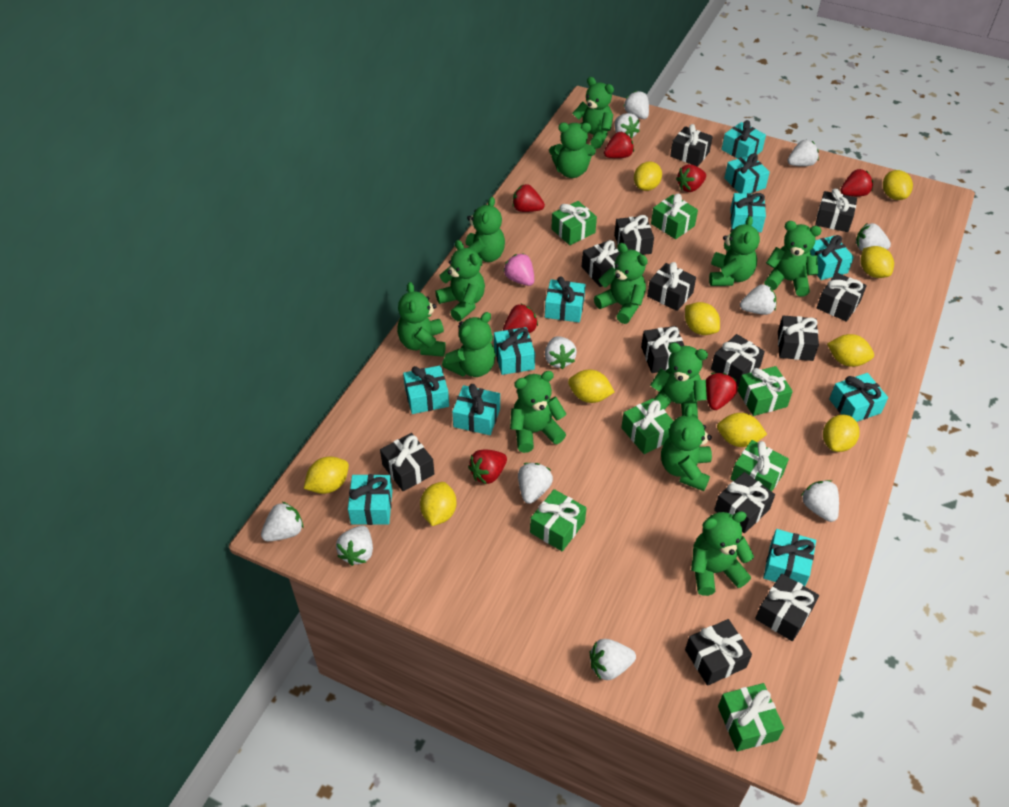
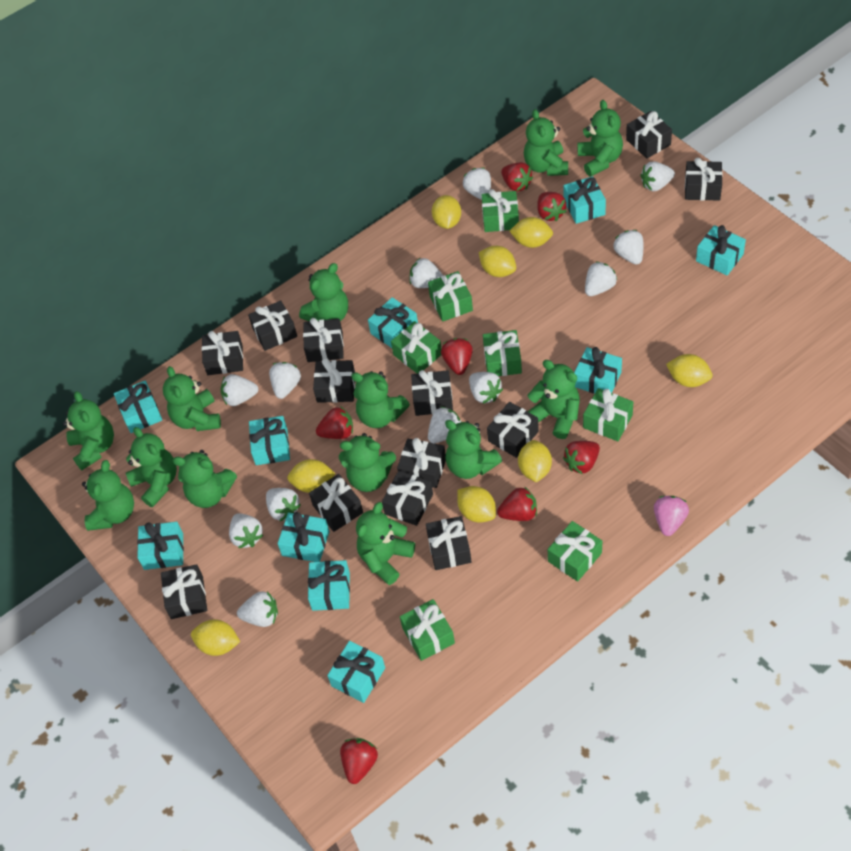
turquoise gift: 11 -> 10
white strawberry: 11 -> 12
yellow lemon: 10 -> 8

